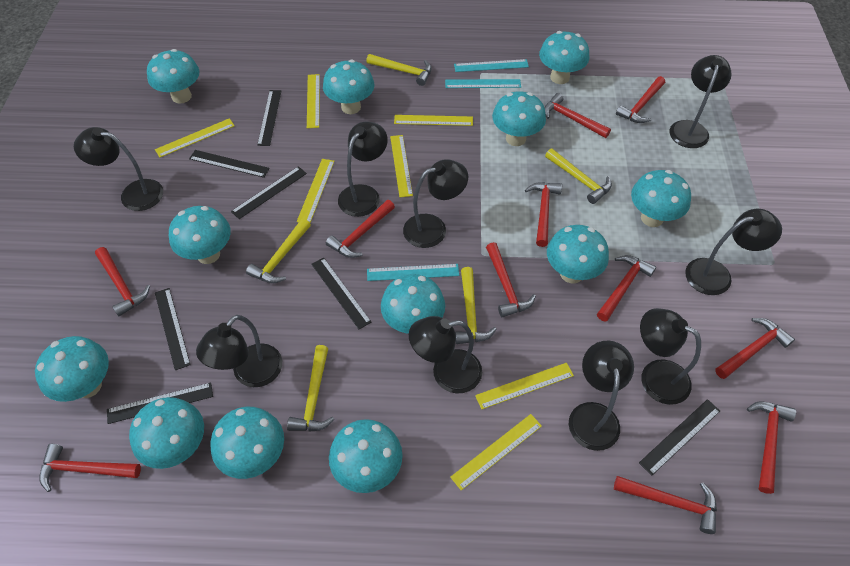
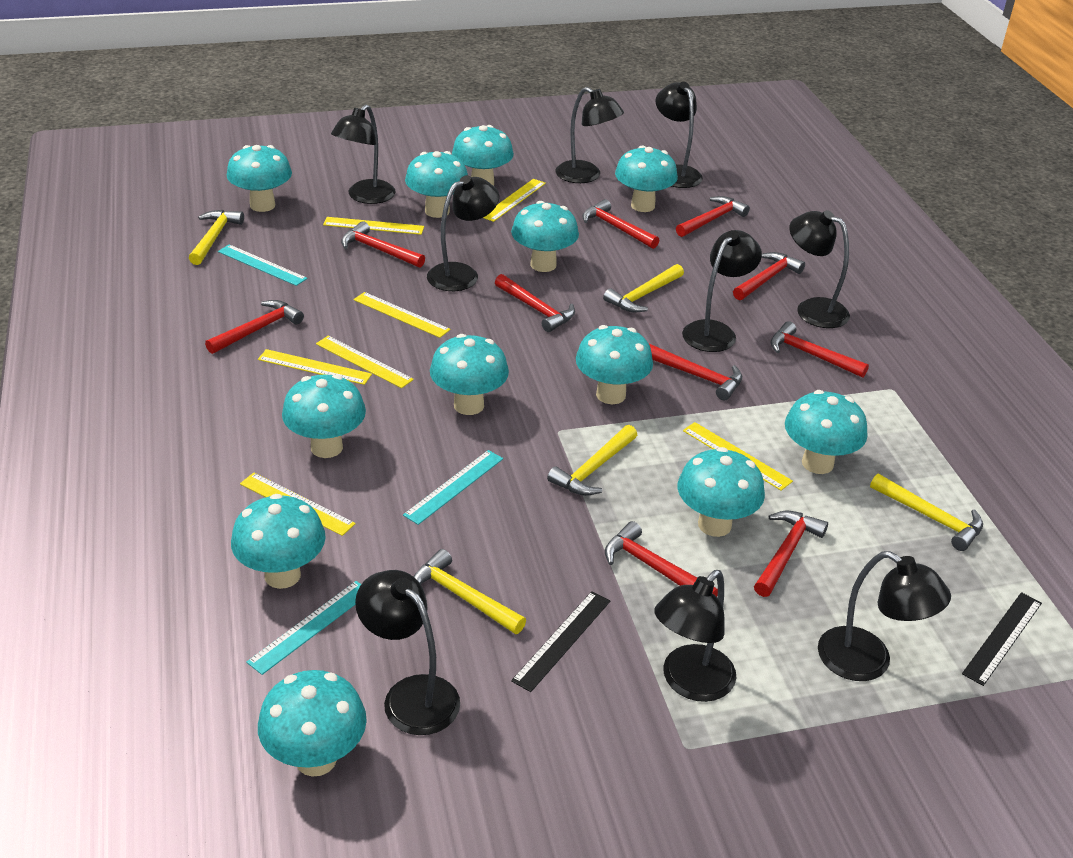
black ruler: 7 -> 2
red hammer: 11 -> 10

